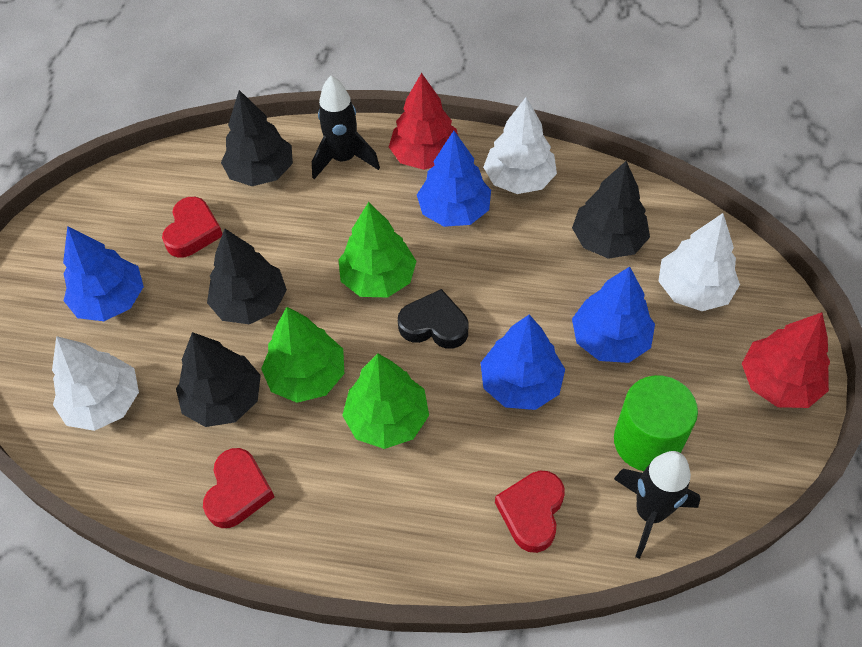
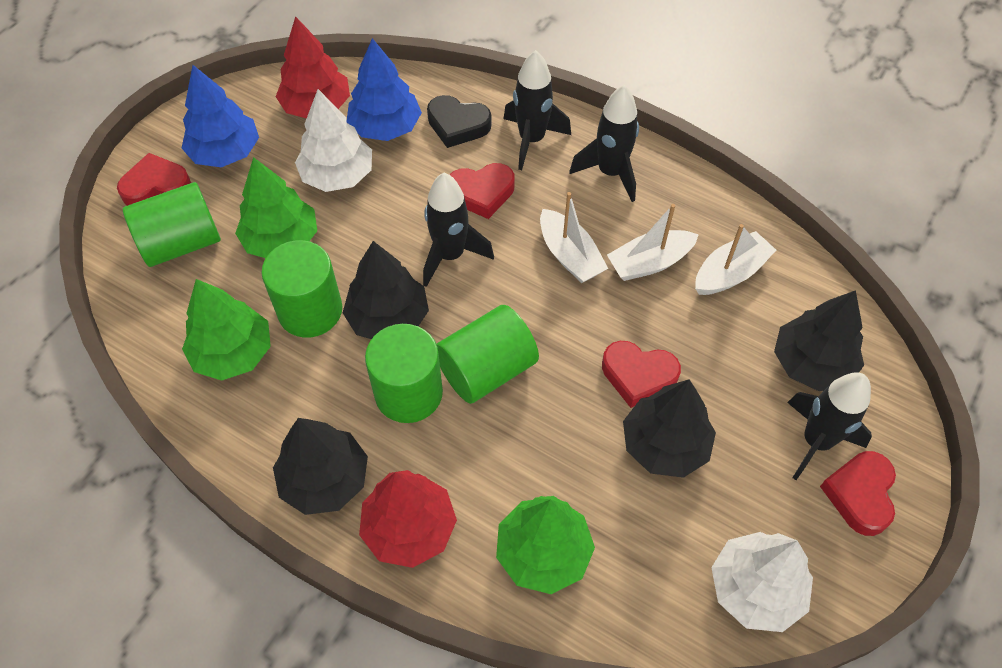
black rocket: 2 -> 4
blue tree: 4 -> 2
green cylinder: 1 -> 4
red heart: 3 -> 4
white boat: 0 -> 3
white tree: 3 -> 2

